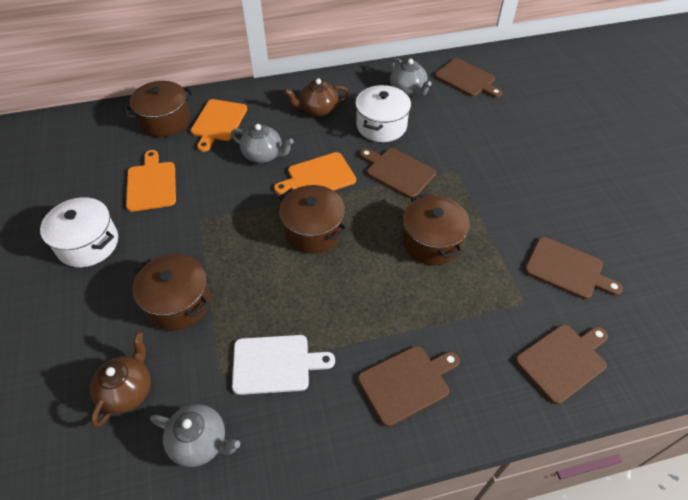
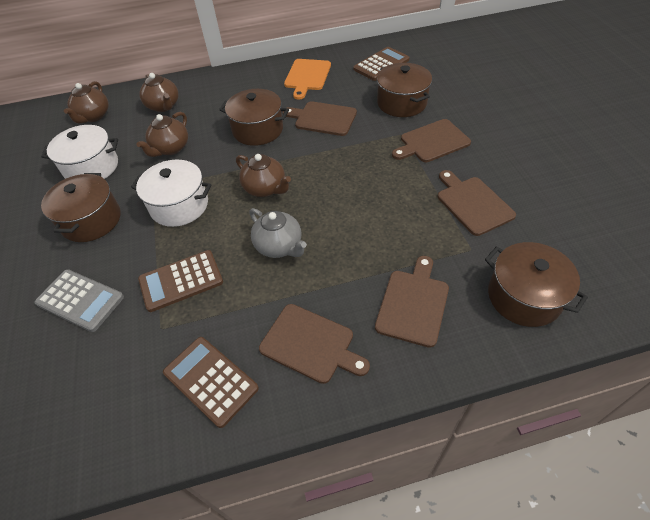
brown calculator: 0 -> 3
brown teapot: 2 -> 4
grey calculator: 0 -> 1
grey teapot: 3 -> 1
orange cutting board: 3 -> 1
white cutting board: 1 -> 0

